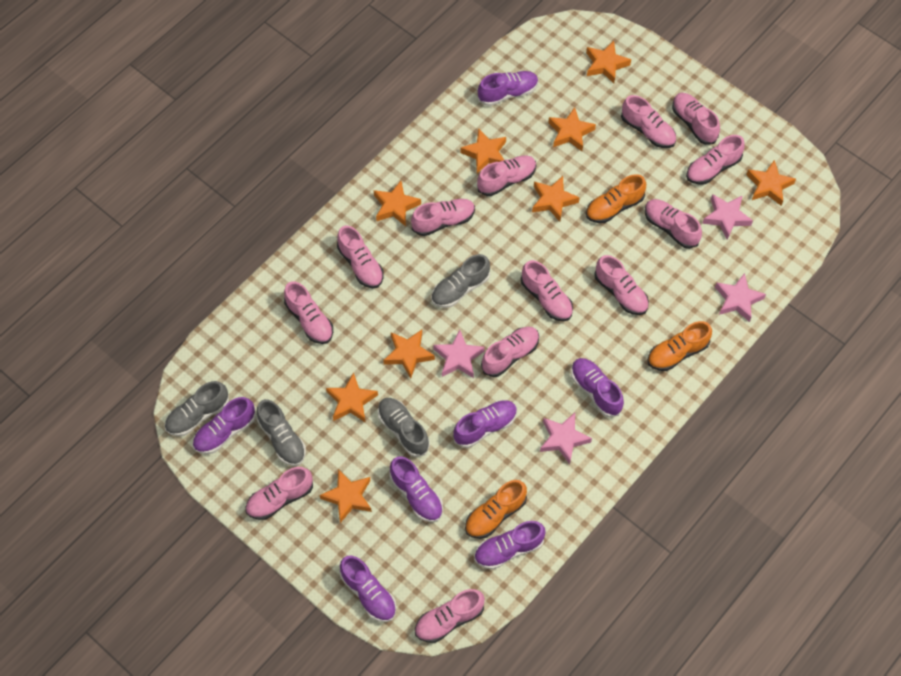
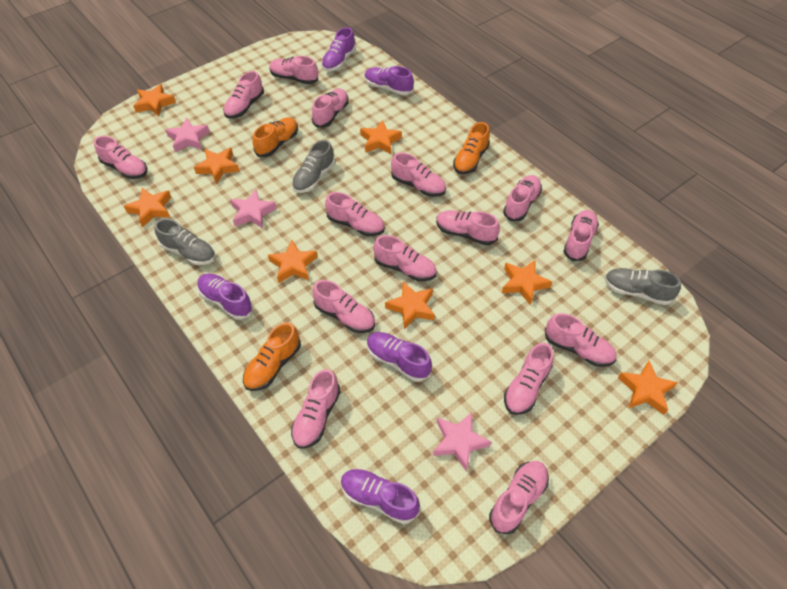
grey shoe: 4 -> 3
orange star: 9 -> 8
pink shoe: 13 -> 15
pink star: 4 -> 3
purple shoe: 7 -> 5

